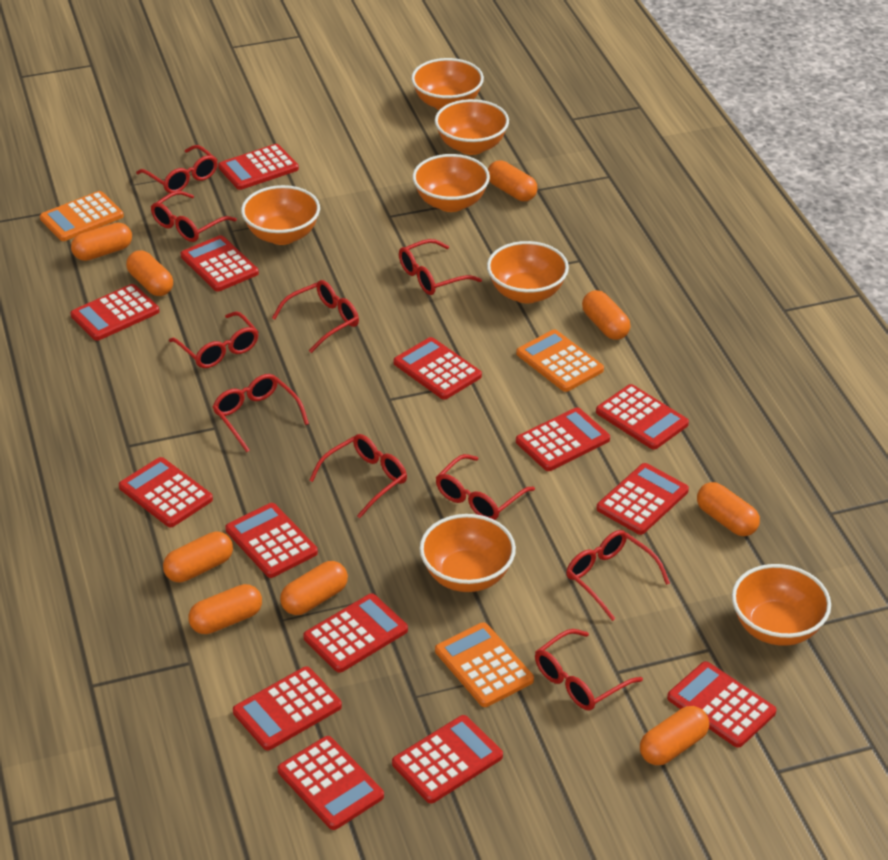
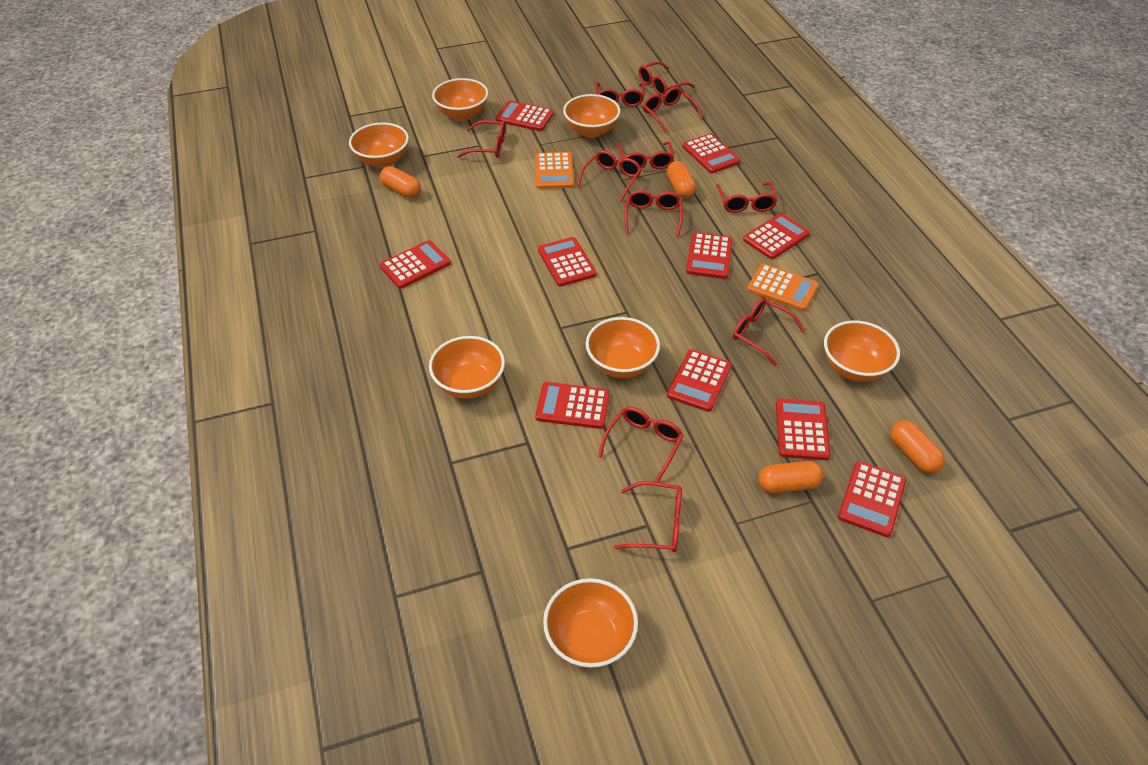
orange calculator: 3 -> 2
orange capsule: 9 -> 4
red calculator: 14 -> 10
red glasses: 10 -> 11

